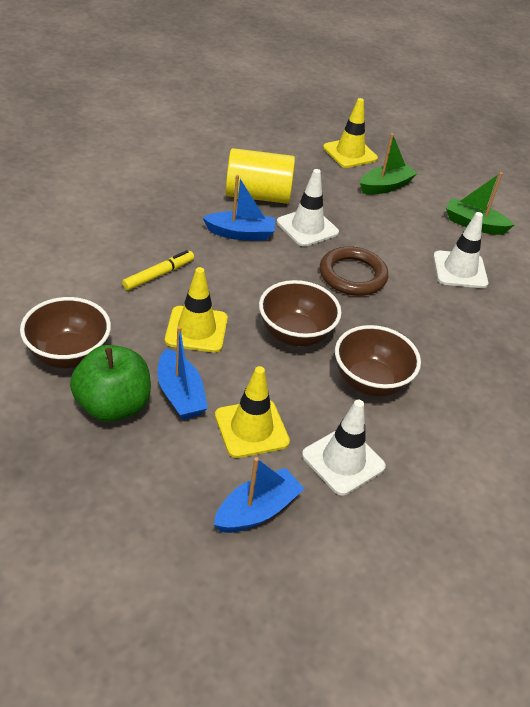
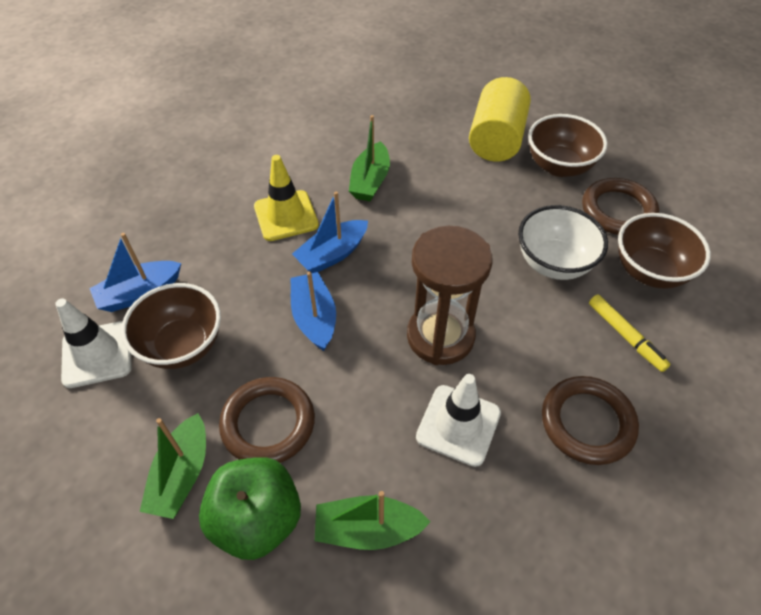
brown hourglass: 0 -> 1
brown ring: 1 -> 3
green boat: 2 -> 3
white bowl: 0 -> 1
white traffic cone: 3 -> 2
yellow traffic cone: 3 -> 1

